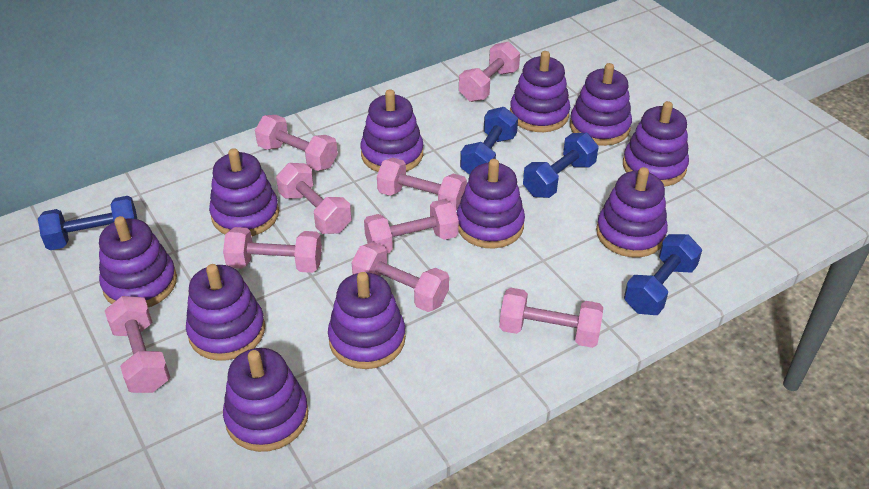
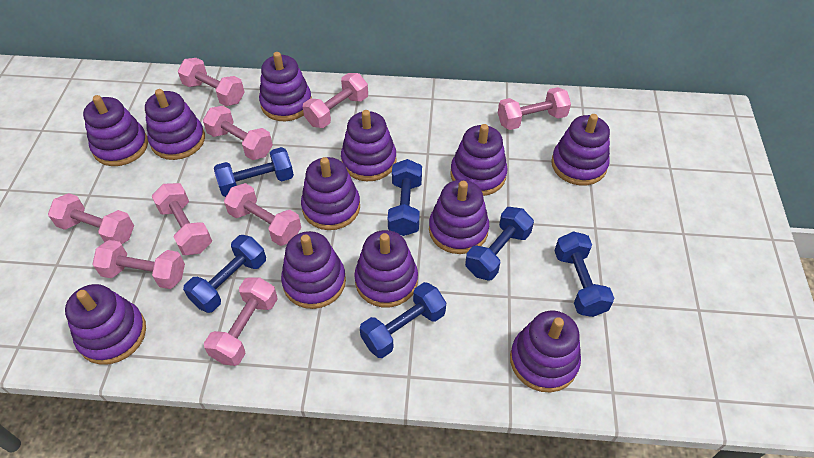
blue dumbbell: 4 -> 6
purple stacking toy: 11 -> 12

